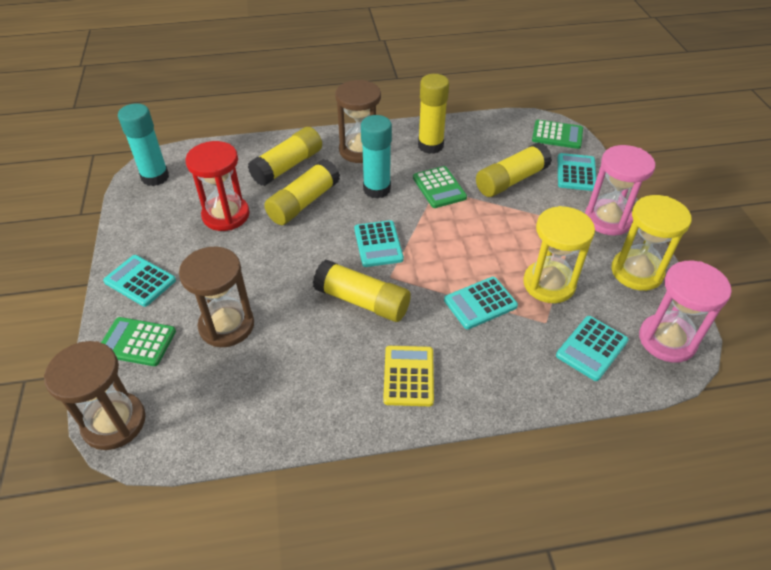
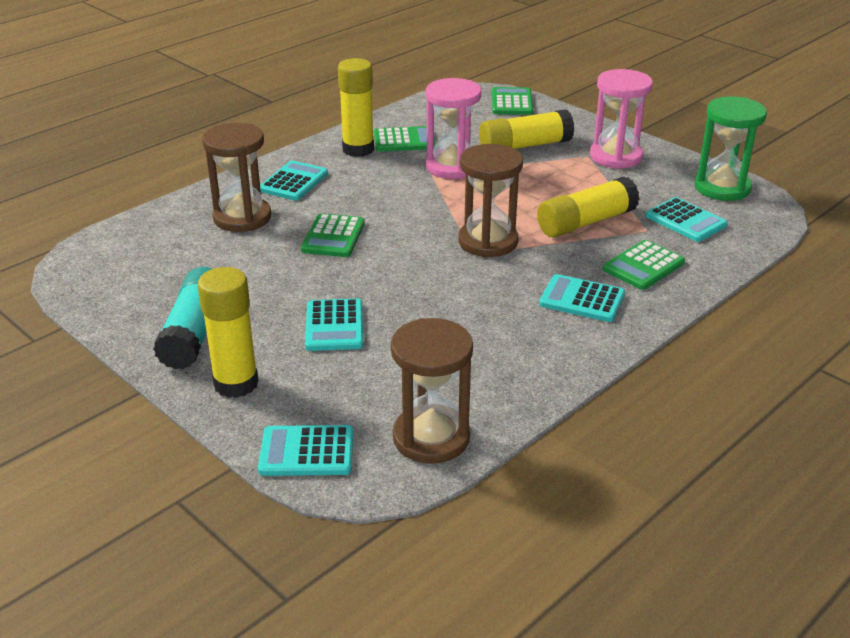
green calculator: 3 -> 4
green hourglass: 0 -> 1
red hourglass: 1 -> 0
turquoise glue stick: 2 -> 1
yellow calculator: 1 -> 0
yellow glue stick: 5 -> 4
yellow hourglass: 2 -> 0

